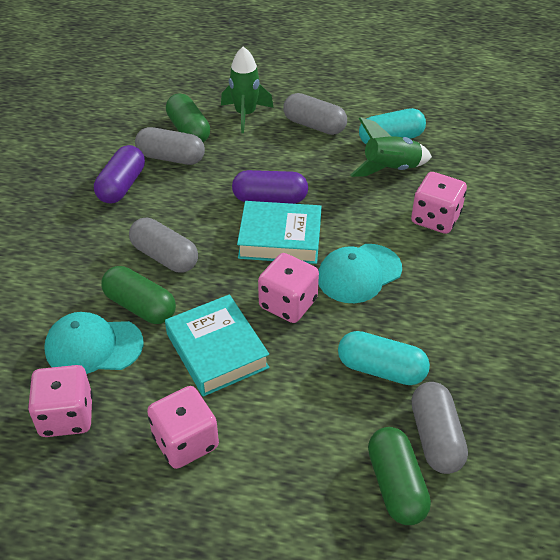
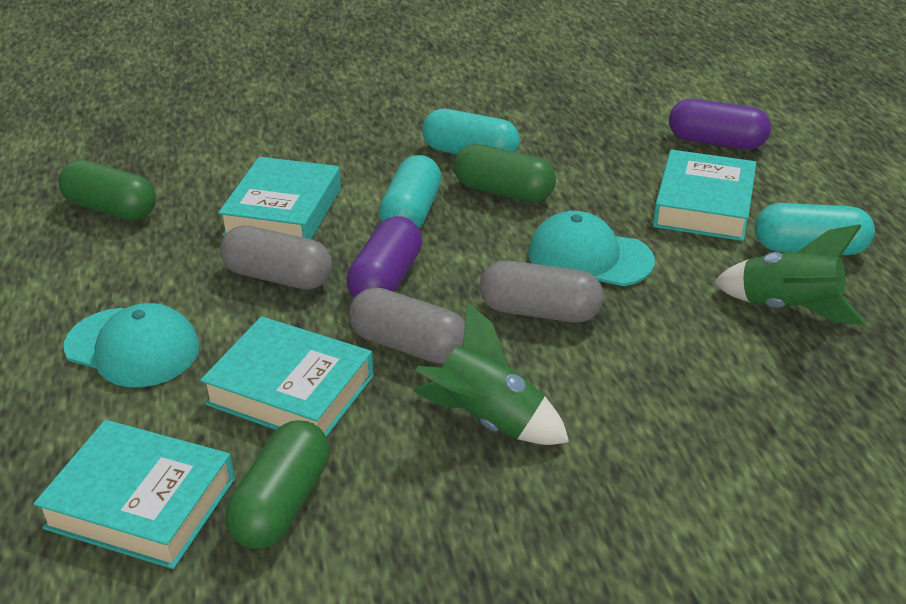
grey capsule: 4 -> 3
pink dice: 4 -> 0
turquoise book: 2 -> 4
turquoise capsule: 2 -> 3

